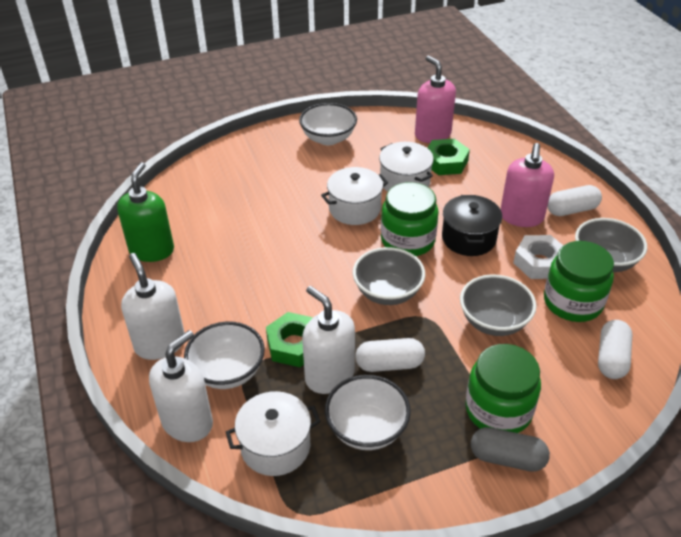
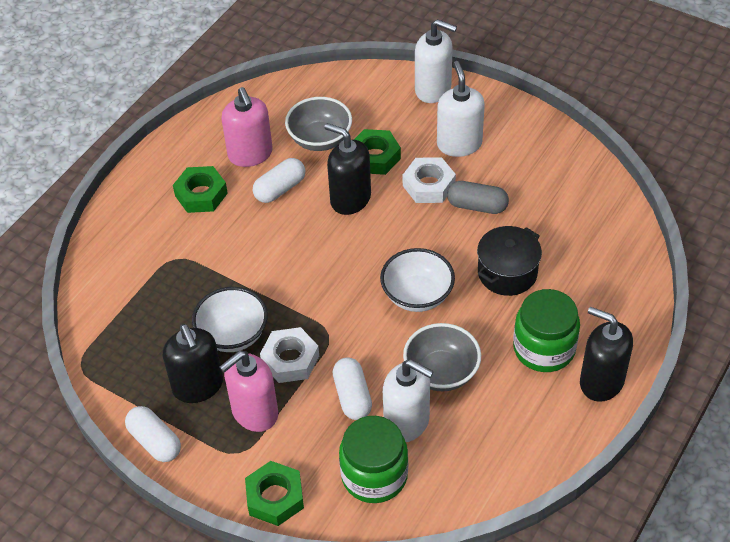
black soap dispenser: 0 -> 3
green jar: 3 -> 2
green nut: 2 -> 3
green soap dispenser: 1 -> 0
grey bowl: 3 -> 2
white bowl: 3 -> 2
white nut: 1 -> 2
white pot: 3 -> 0

